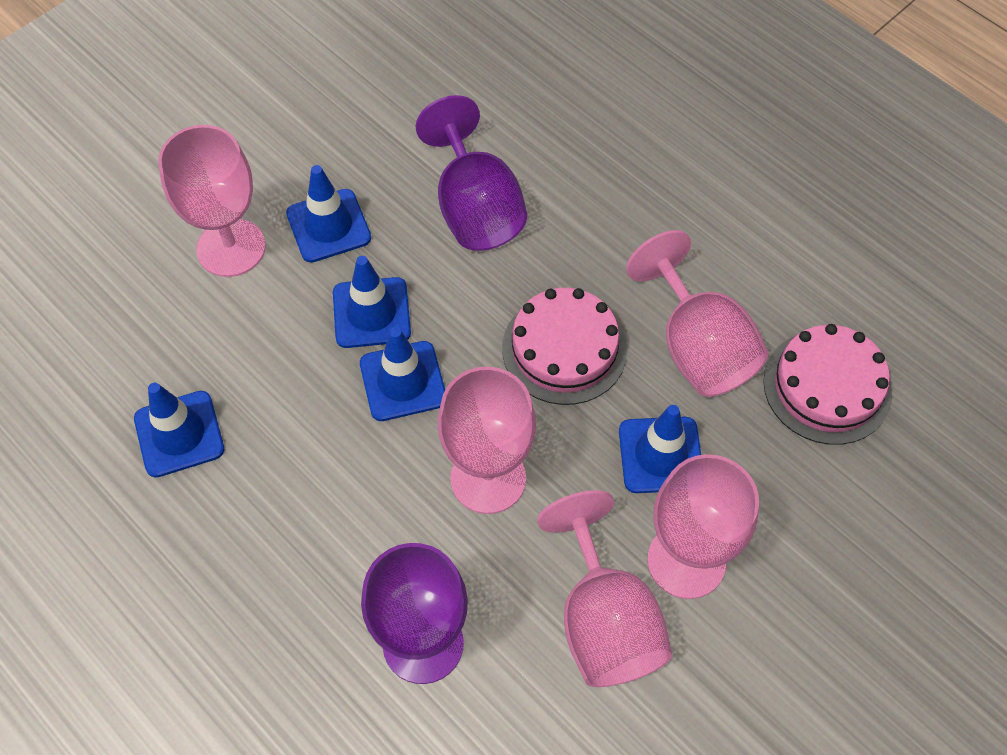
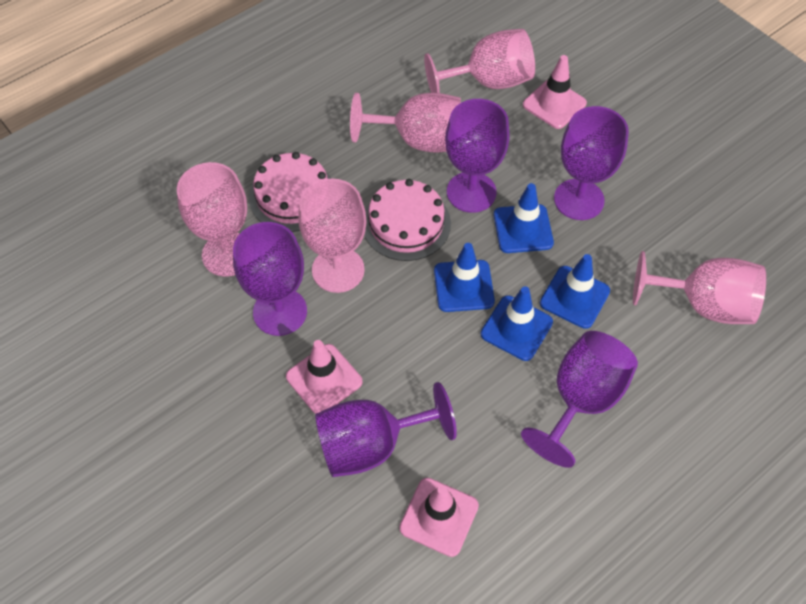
blue traffic cone: 5 -> 4
pink traffic cone: 0 -> 3
purple goblet: 2 -> 5

